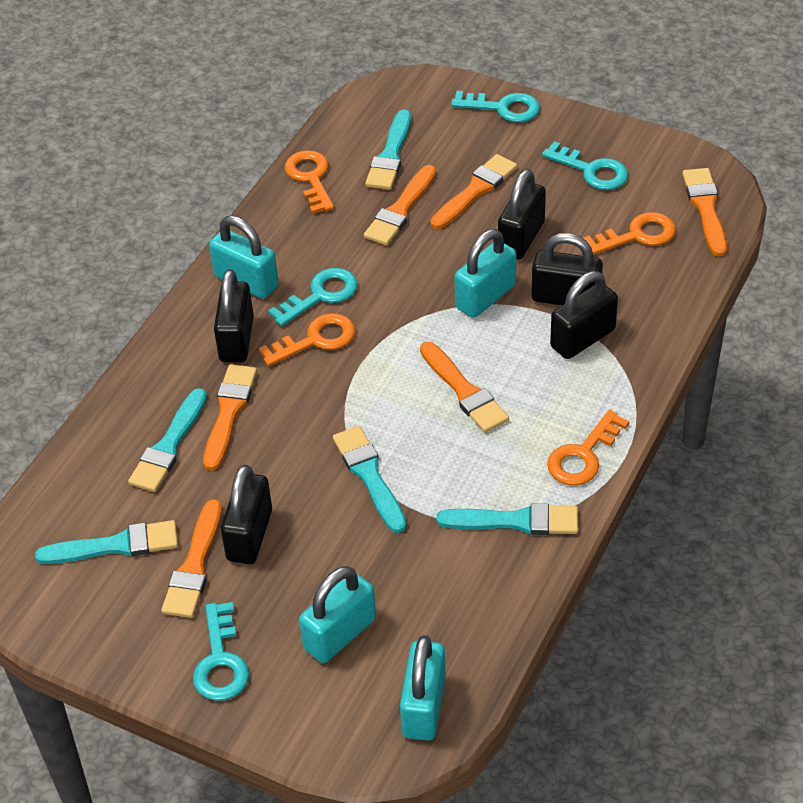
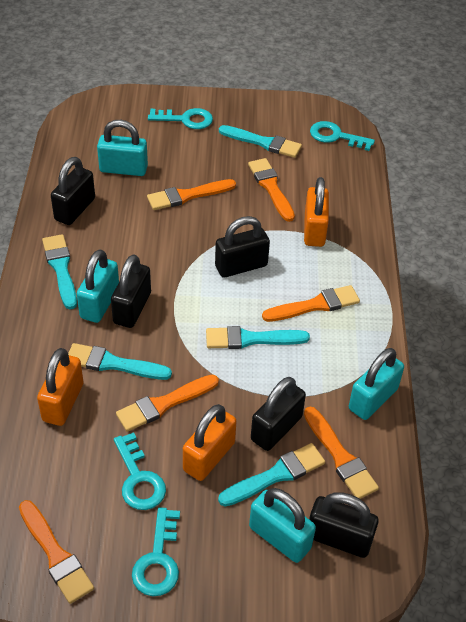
orange key: 4 -> 0
orange padlock: 0 -> 3

